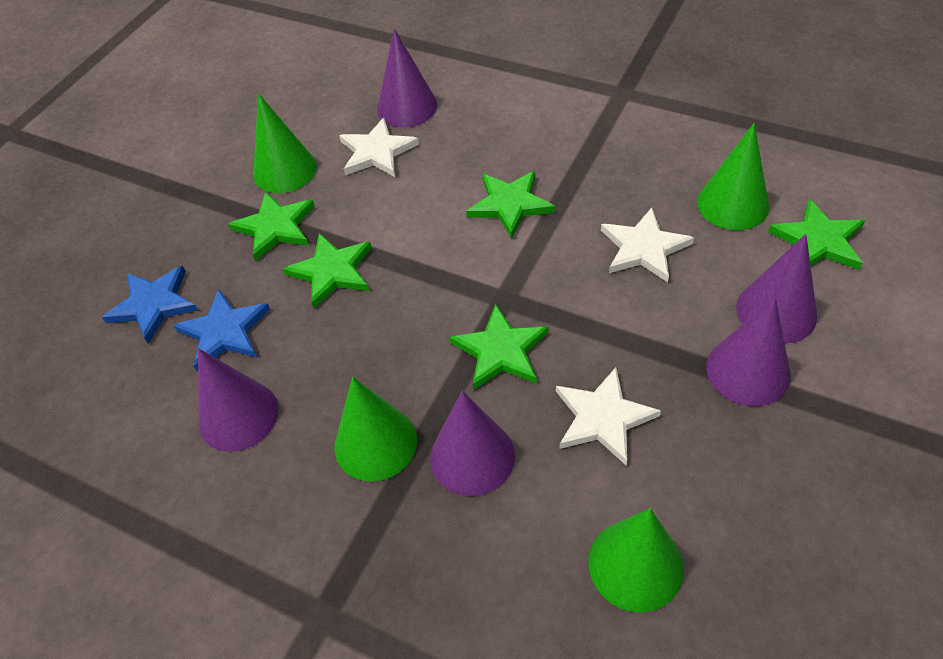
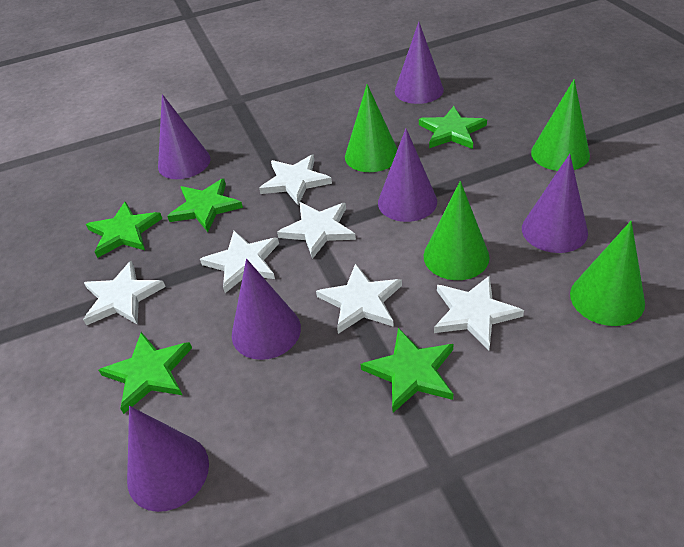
blue star: 2 -> 0
purple cone: 5 -> 6
white star: 3 -> 6

